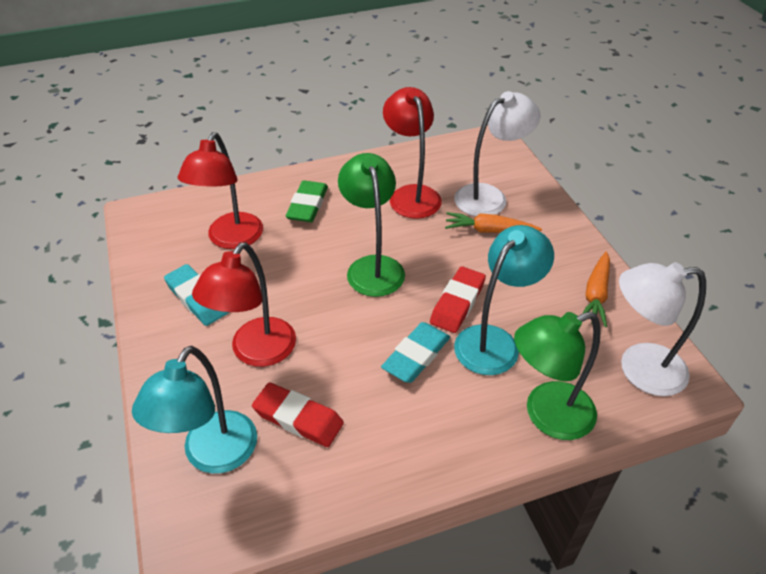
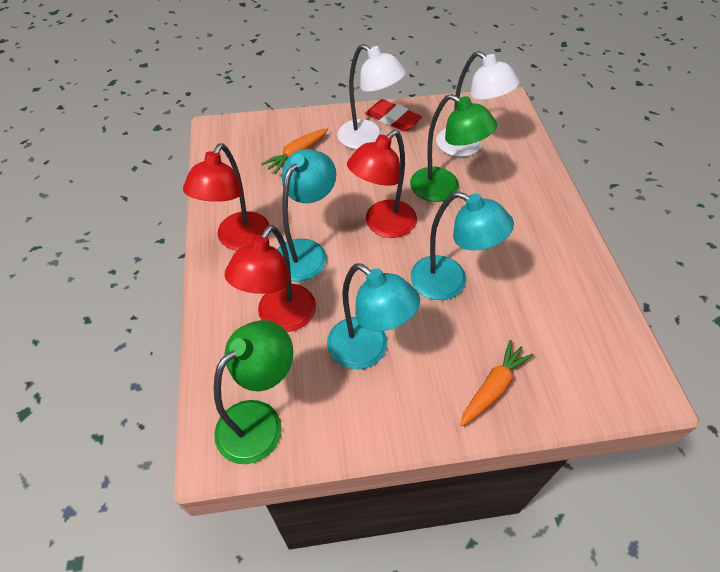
green eraser: 1 -> 0
red eraser: 2 -> 1
turquoise eraser: 2 -> 0
turquoise lamp: 2 -> 3

